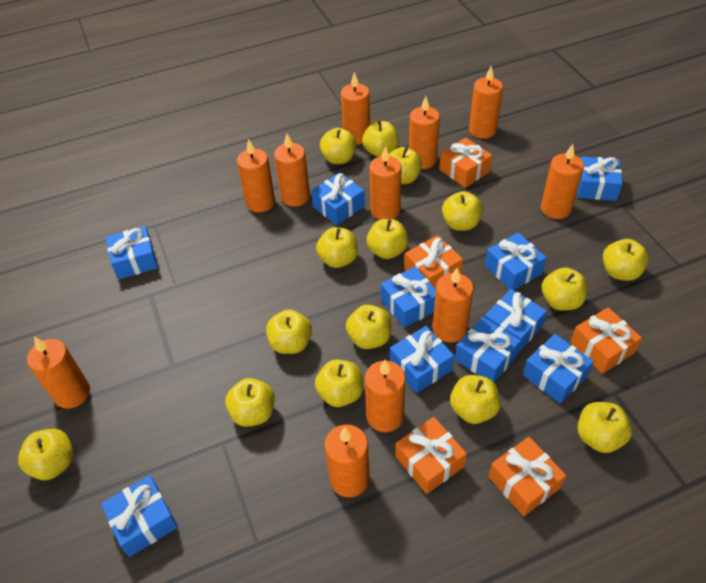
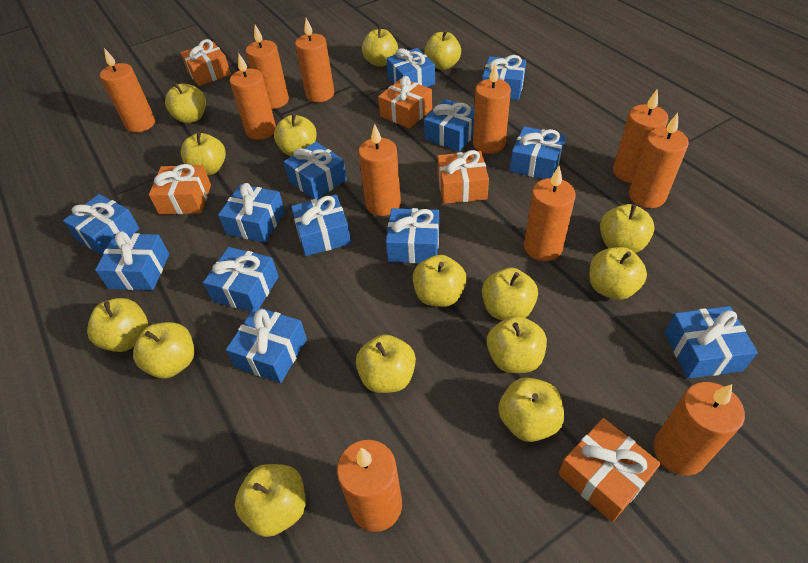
blue gift: 10 -> 13

